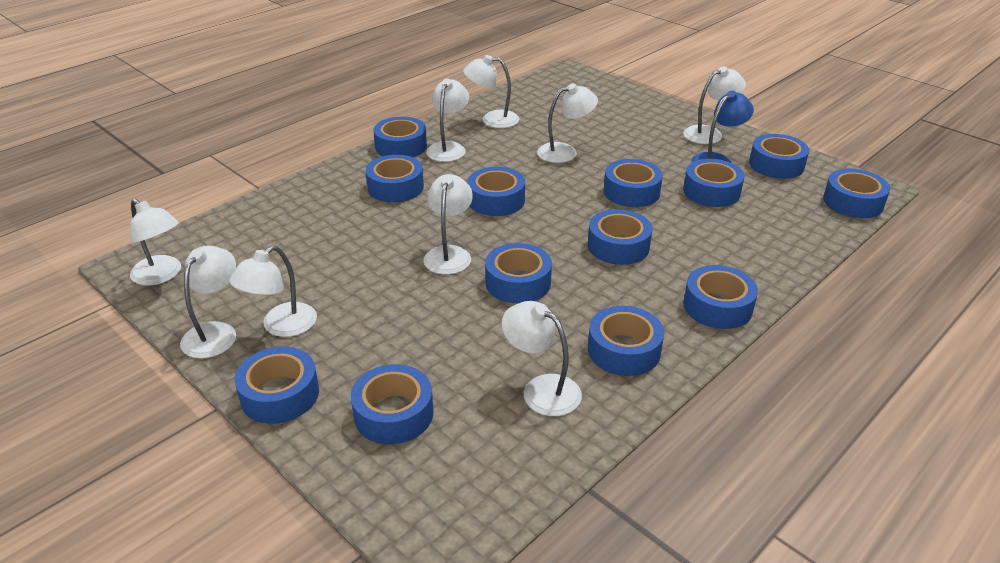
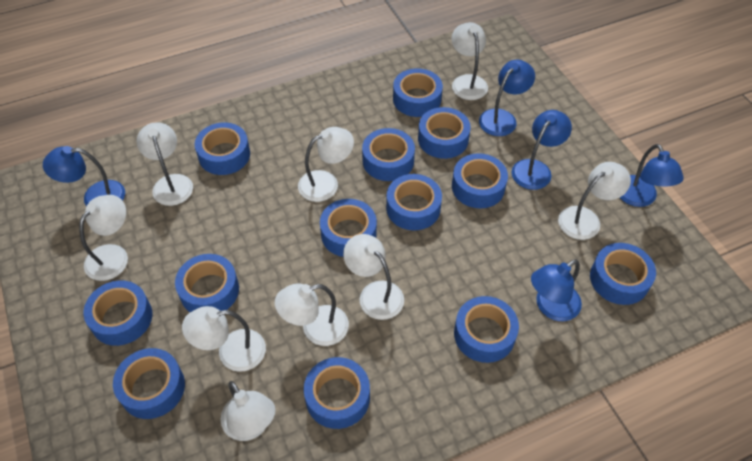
blue lamp: 1 -> 5

